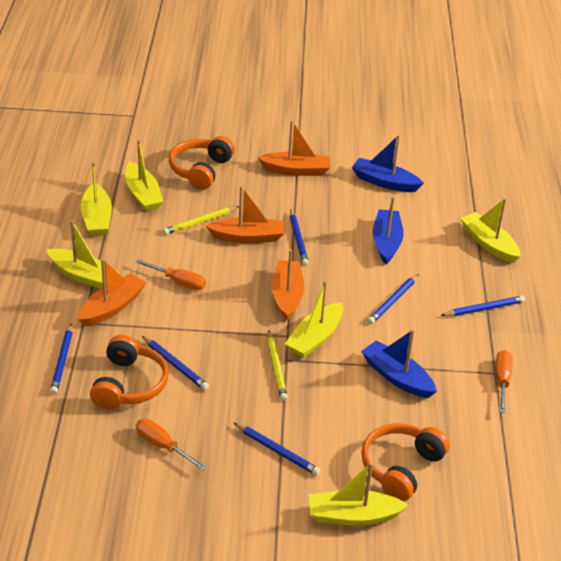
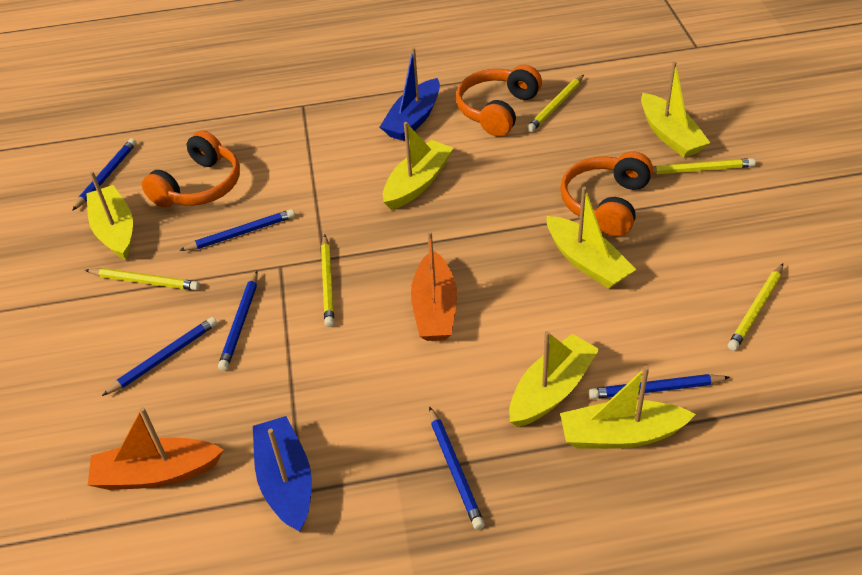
blue boat: 3 -> 2
orange boat: 4 -> 2
orange screwdriver: 3 -> 0
yellow pencil: 2 -> 5

